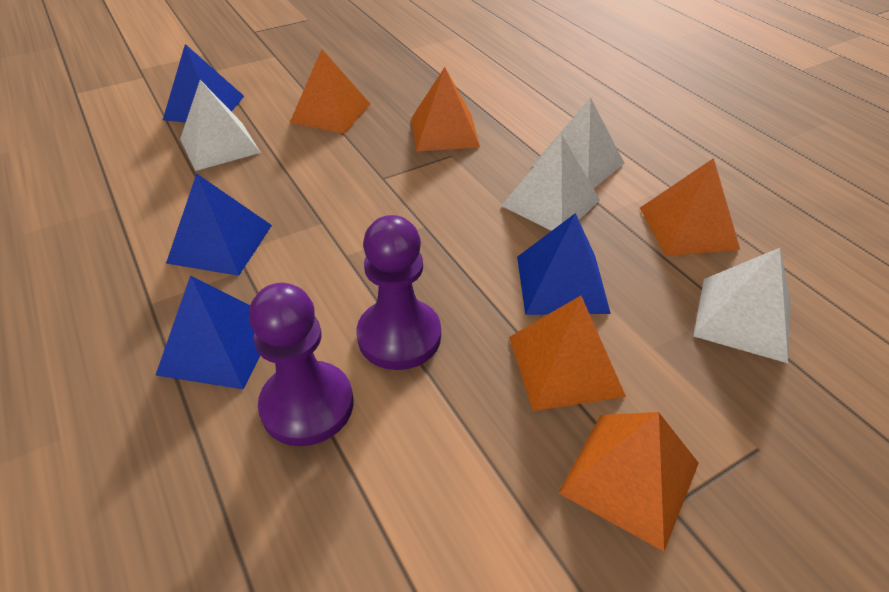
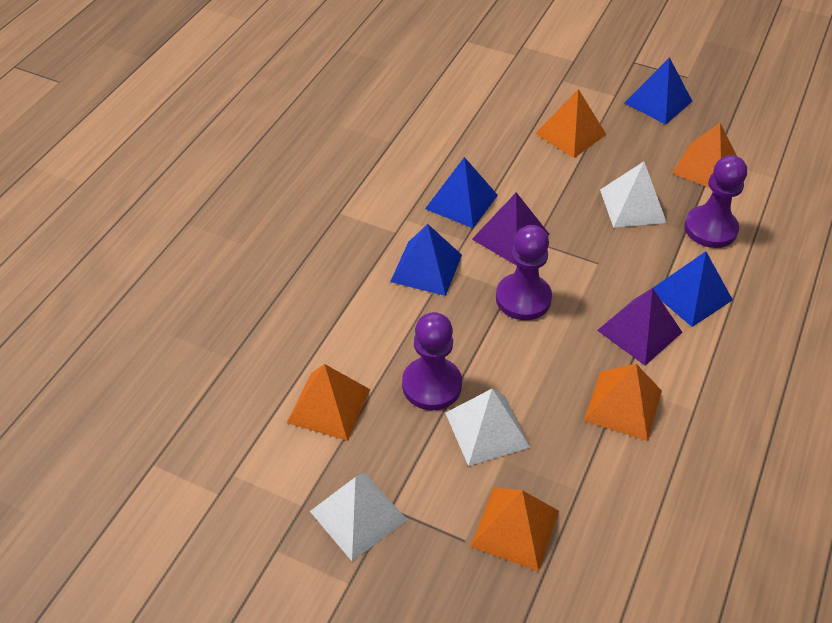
purple pawn: 2 -> 3
purple pyramid: 0 -> 2
white pyramid: 4 -> 3

